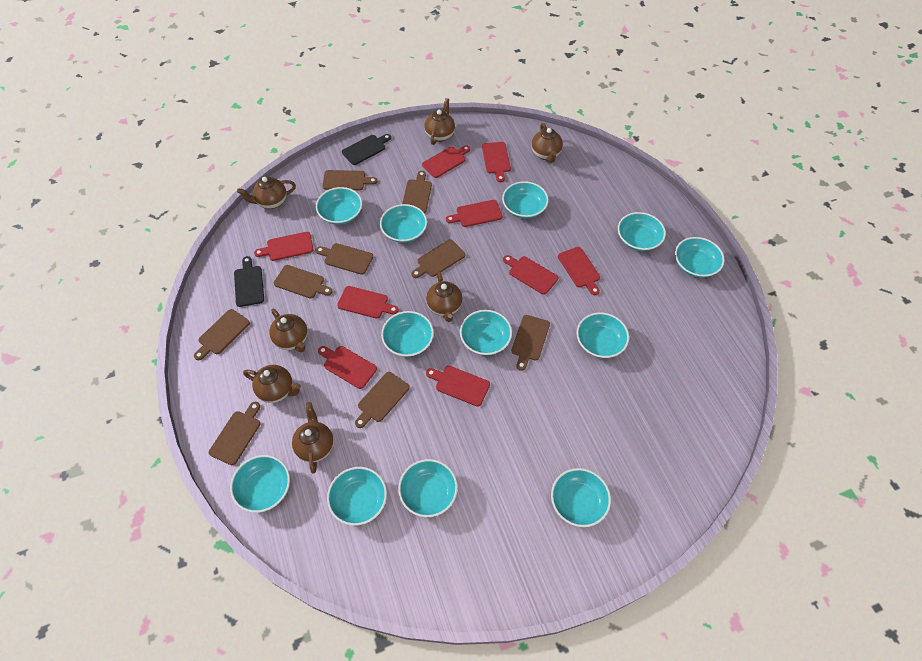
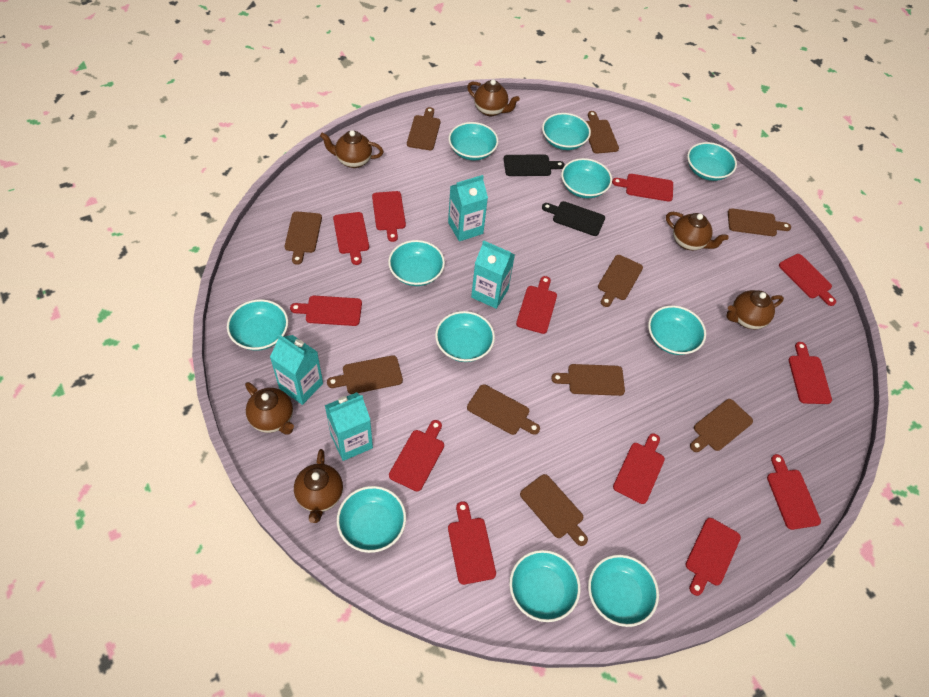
brown cutting board: 9 -> 10
brown teapot: 7 -> 6
red cutting board: 9 -> 12
turquoise bowl: 12 -> 11
turquoise carton: 0 -> 4

